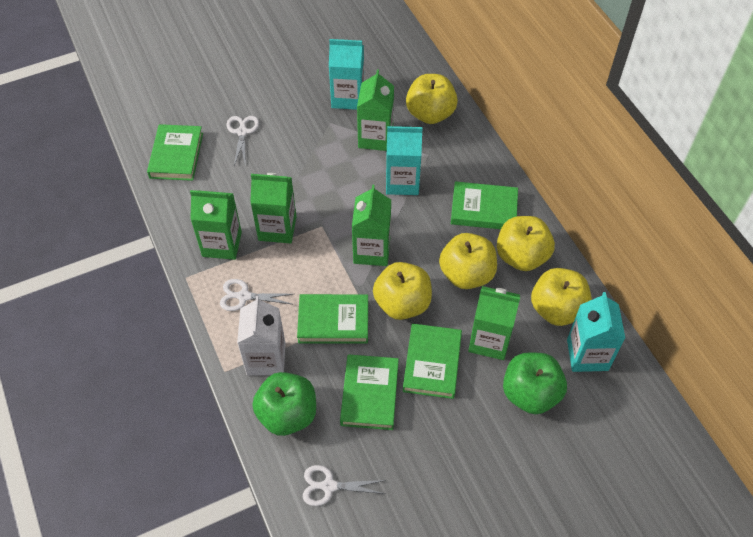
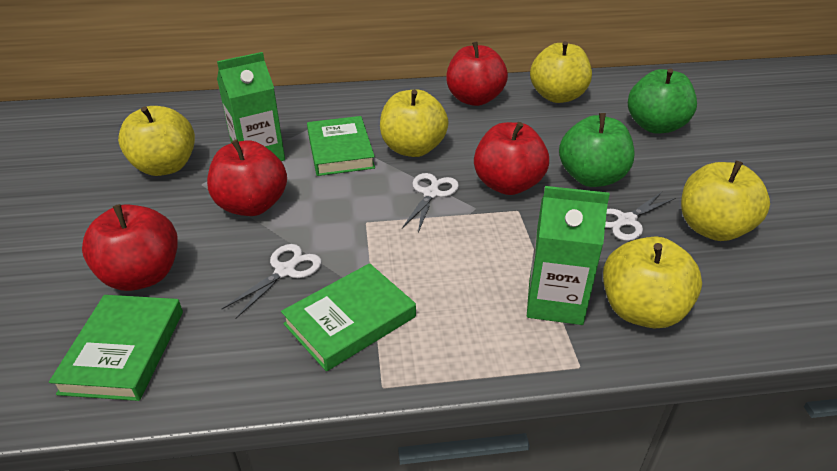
green book: 5 -> 3
green carton: 5 -> 2
red apple: 0 -> 4
turquoise carton: 3 -> 0
white carton: 1 -> 0

